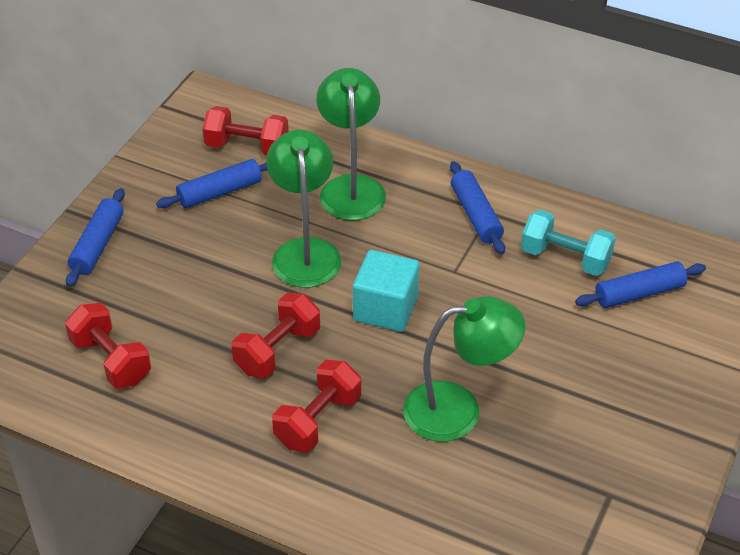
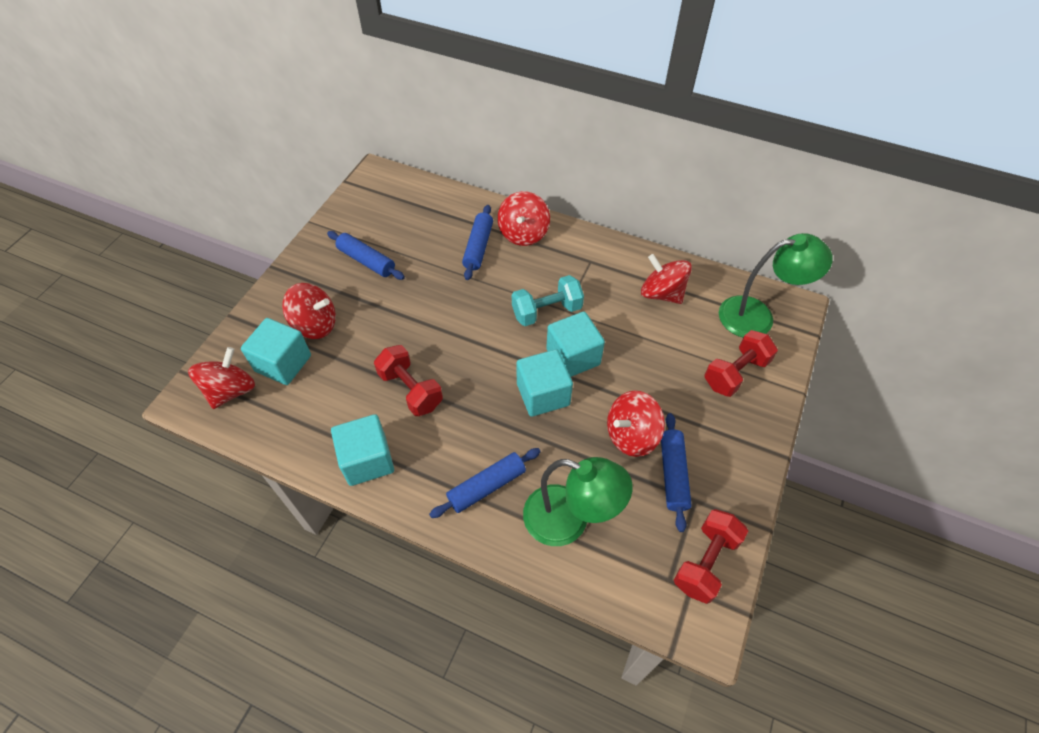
green lamp: 3 -> 2
red dumbbell: 4 -> 3
red spinning top: 0 -> 5
turquoise cube: 1 -> 4

